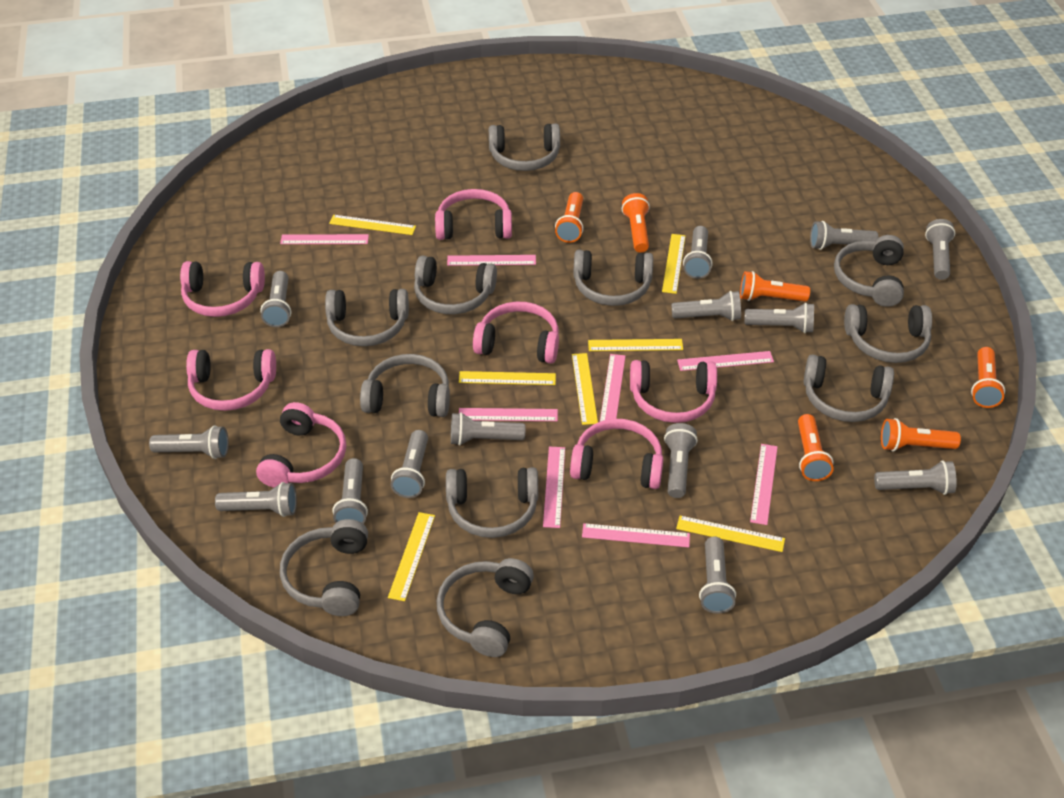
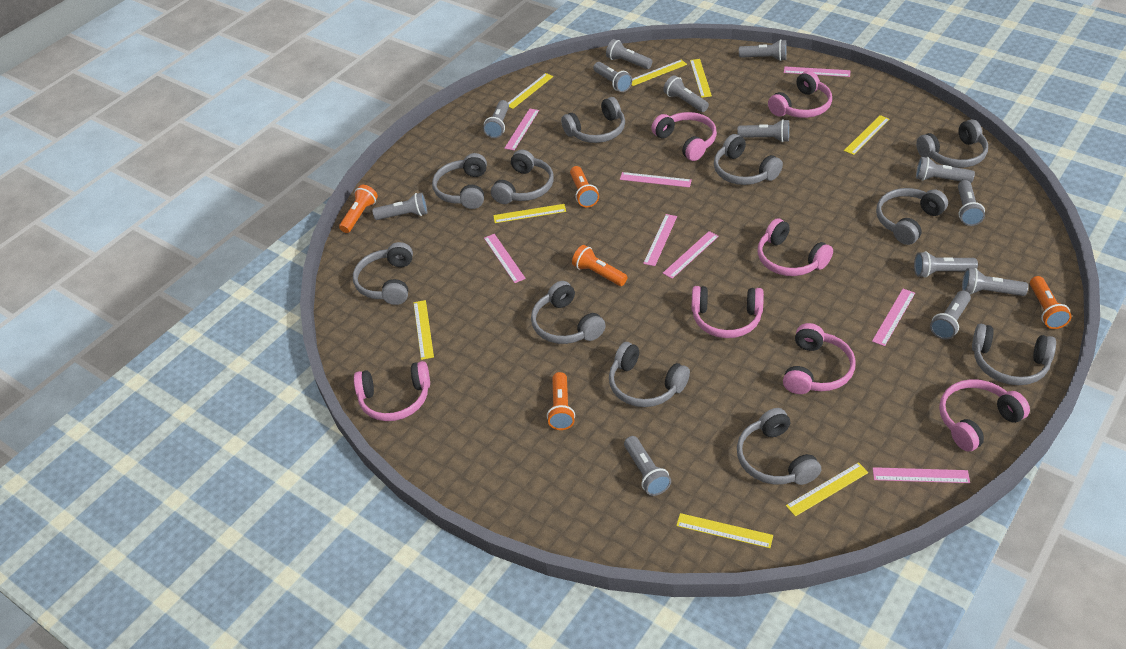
grey flashlight: 14 -> 13
orange flashlight: 6 -> 5
yellow ruler: 7 -> 8

